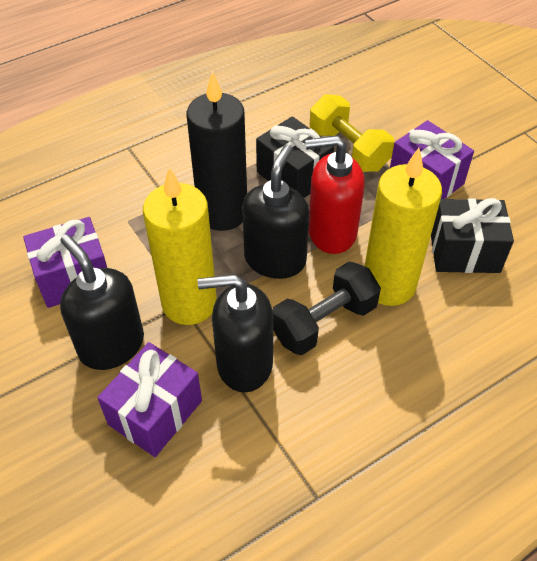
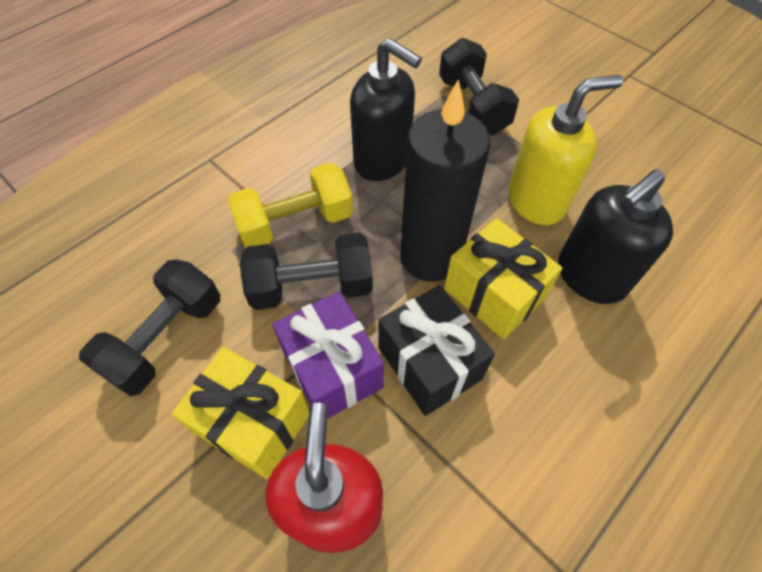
black dumbbell: 1 -> 3
black gift: 2 -> 1
black soap dispenser: 3 -> 2
purple gift: 3 -> 1
yellow candle: 2 -> 0
yellow gift: 0 -> 2
yellow soap dispenser: 0 -> 1

